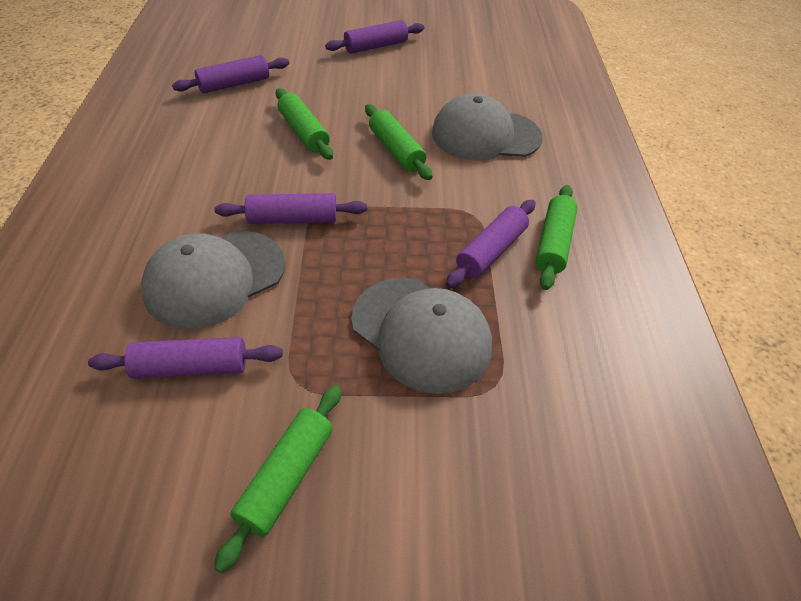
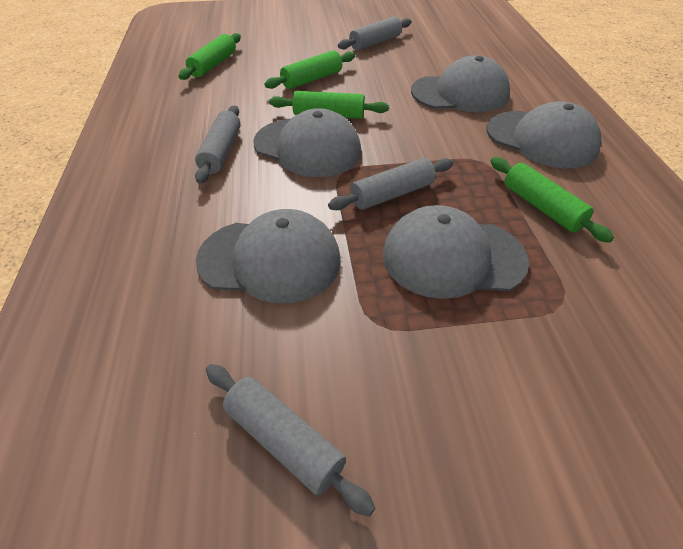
grey cap: 3 -> 5
grey rolling pin: 0 -> 4
purple rolling pin: 5 -> 0

